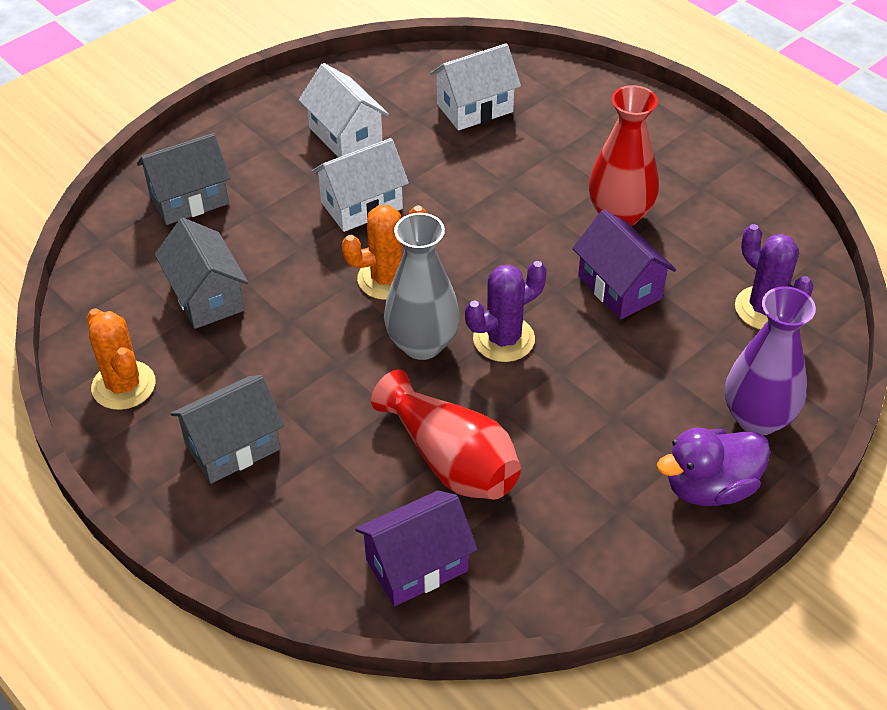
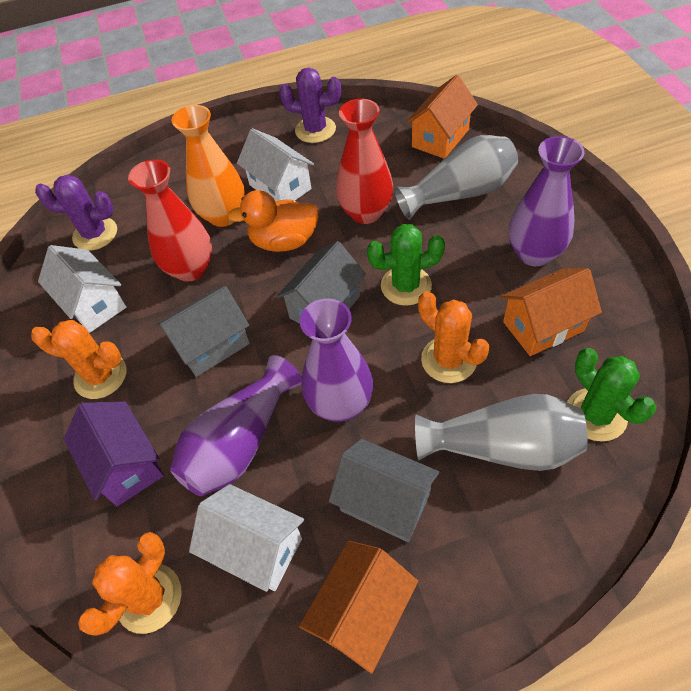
green cactus: 0 -> 2
grey vase: 1 -> 2
orange cactus: 2 -> 3
orange duck: 0 -> 1
orange house: 0 -> 3
orange vase: 0 -> 1
purple duck: 1 -> 0
purple house: 2 -> 1
purple vase: 1 -> 3

